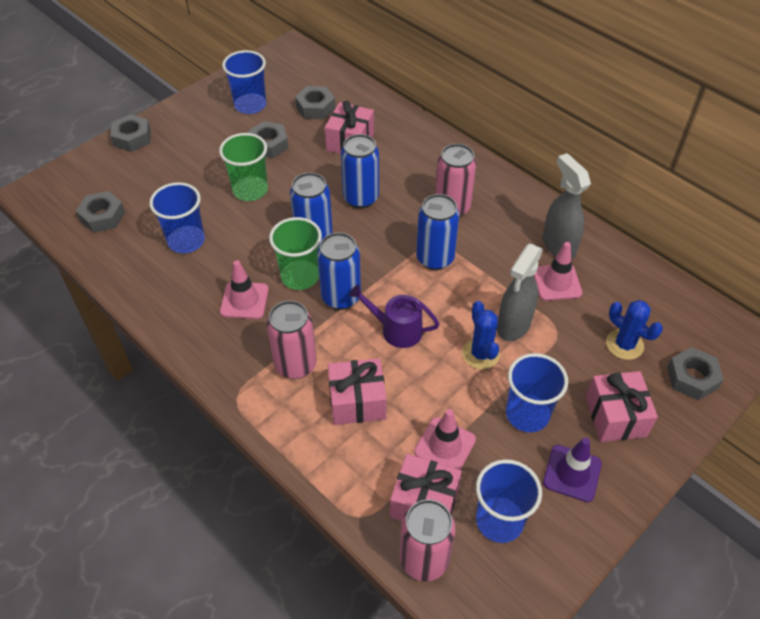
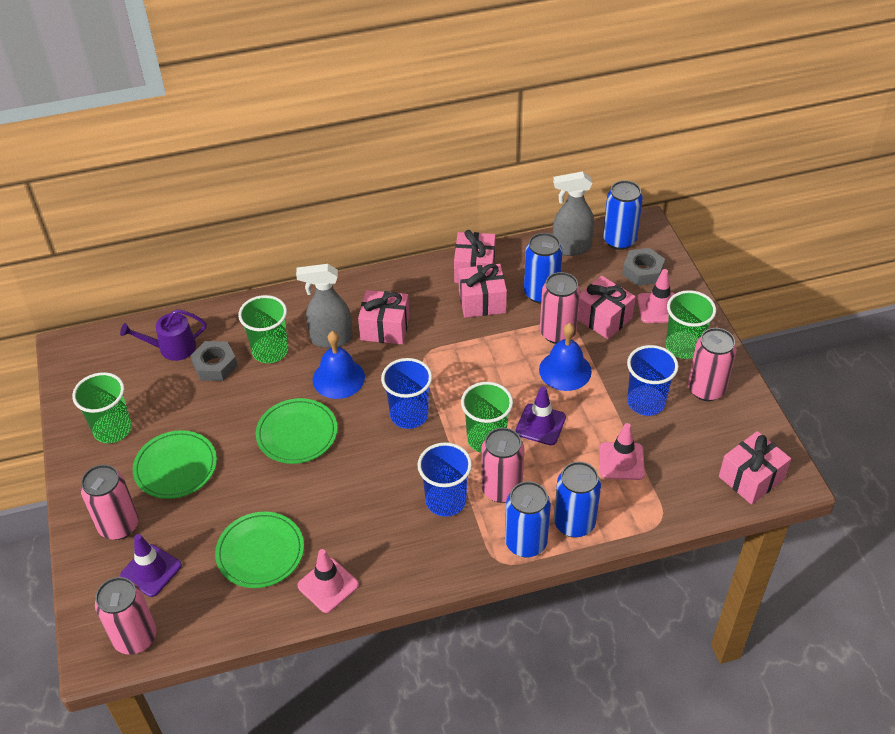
blue bell: 0 -> 2
blue cactus: 2 -> 0
blue cup: 4 -> 3
green cup: 2 -> 4
green plate: 0 -> 3
grey nut: 5 -> 2
pink can: 3 -> 5
pink gift: 4 -> 5
purple traffic cone: 1 -> 2

